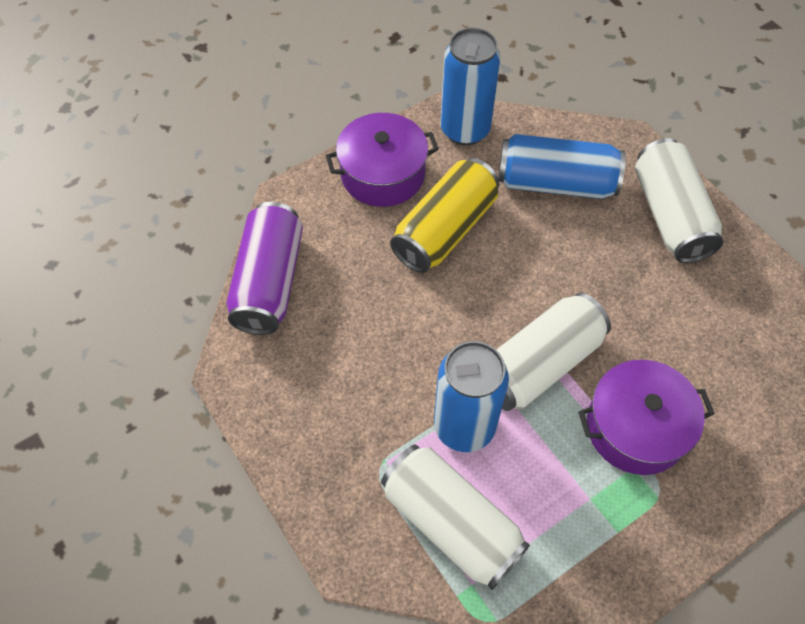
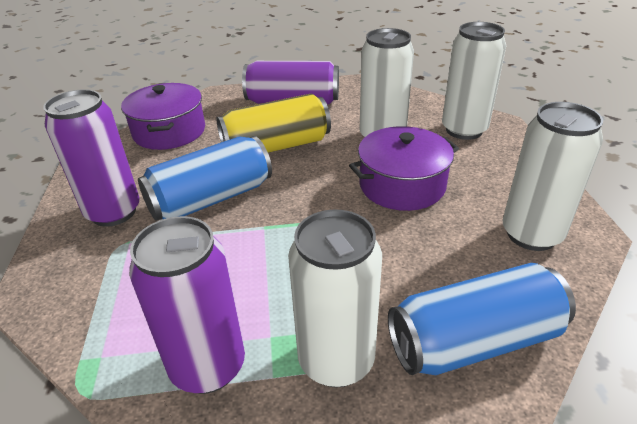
blue can: 3 -> 2
purple can: 1 -> 3
white can: 3 -> 4

